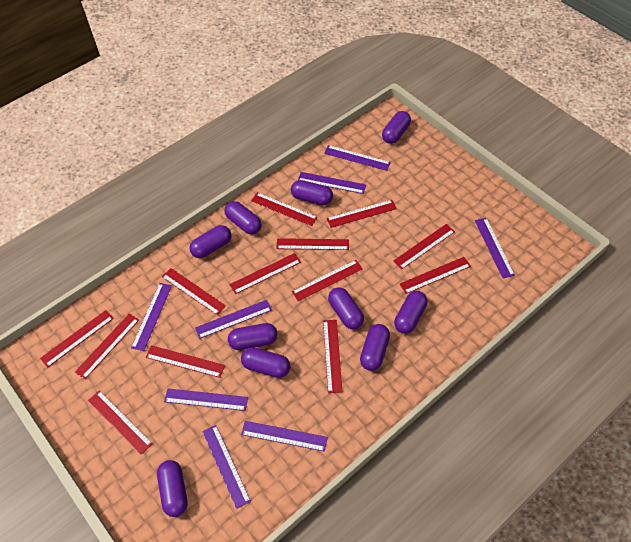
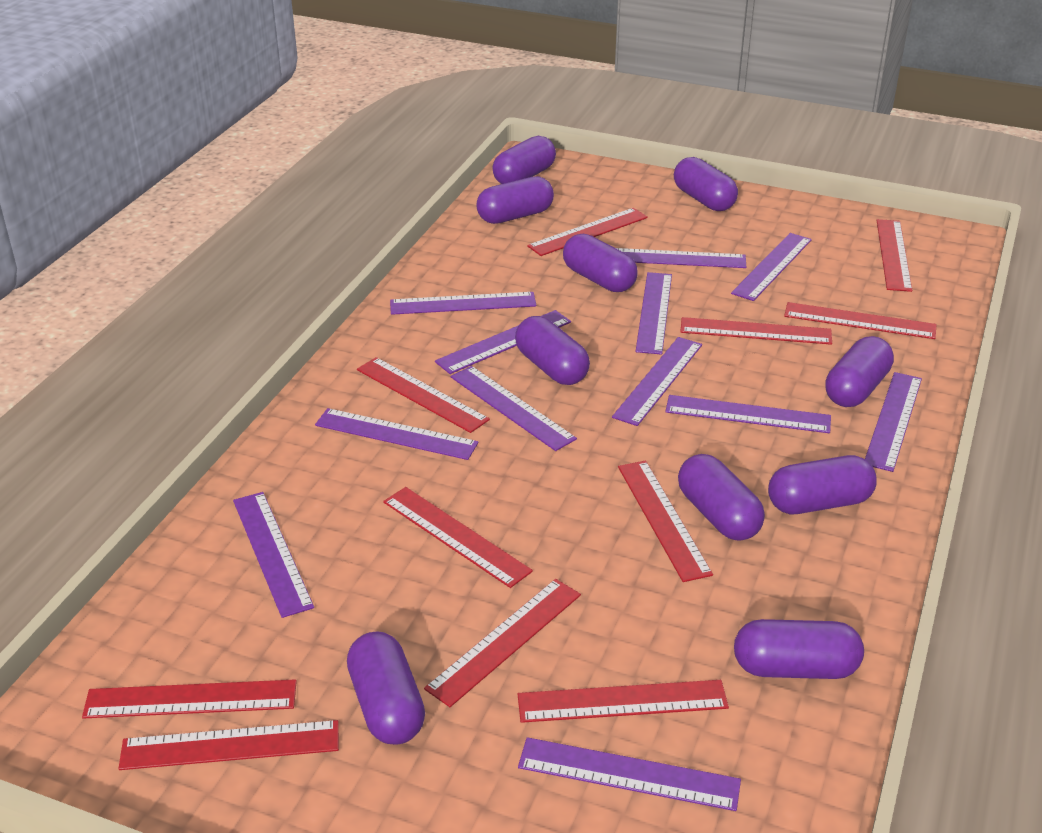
purple ruler: 8 -> 12
red ruler: 13 -> 11

